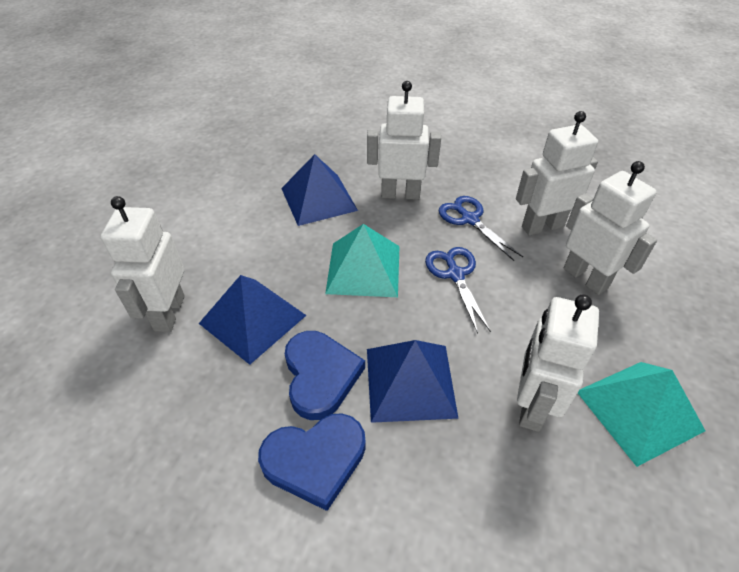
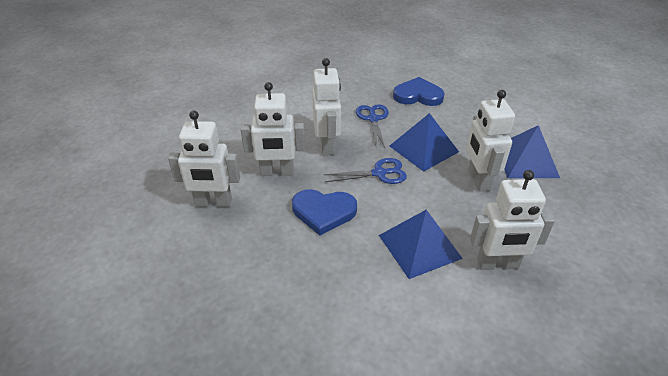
turquoise pyramid: 2 -> 0

